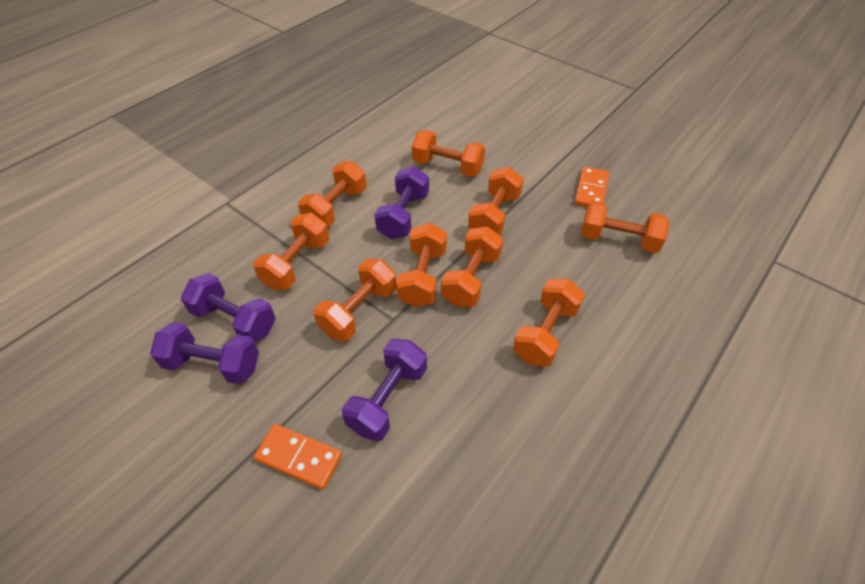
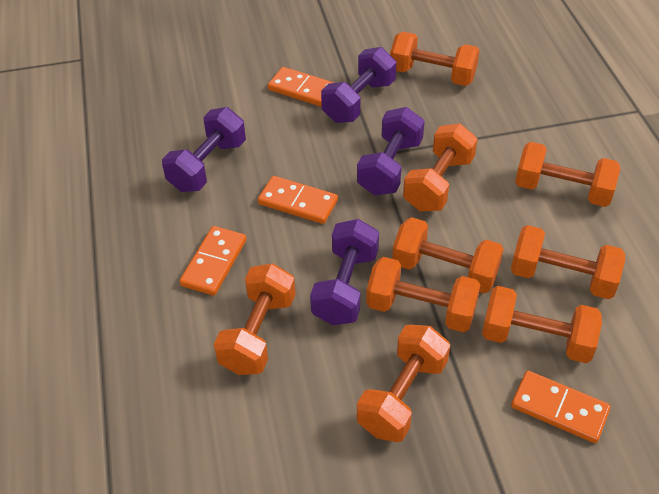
orange domino: 2 -> 4

